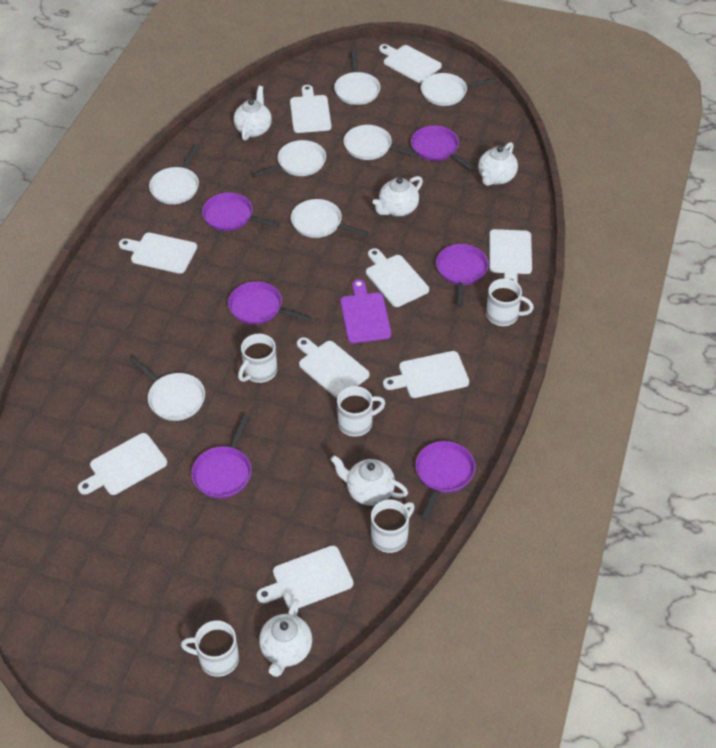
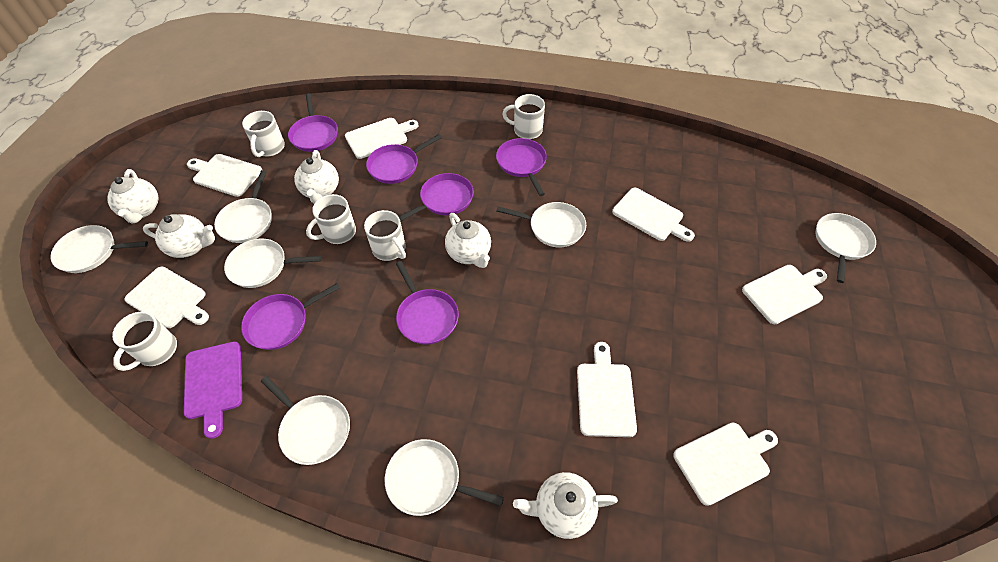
white cutting board: 9 -> 7

